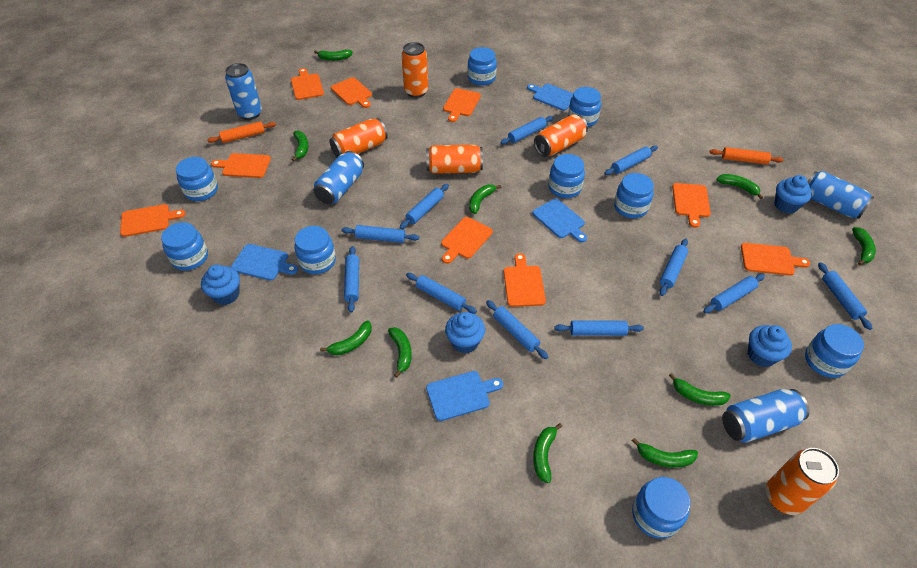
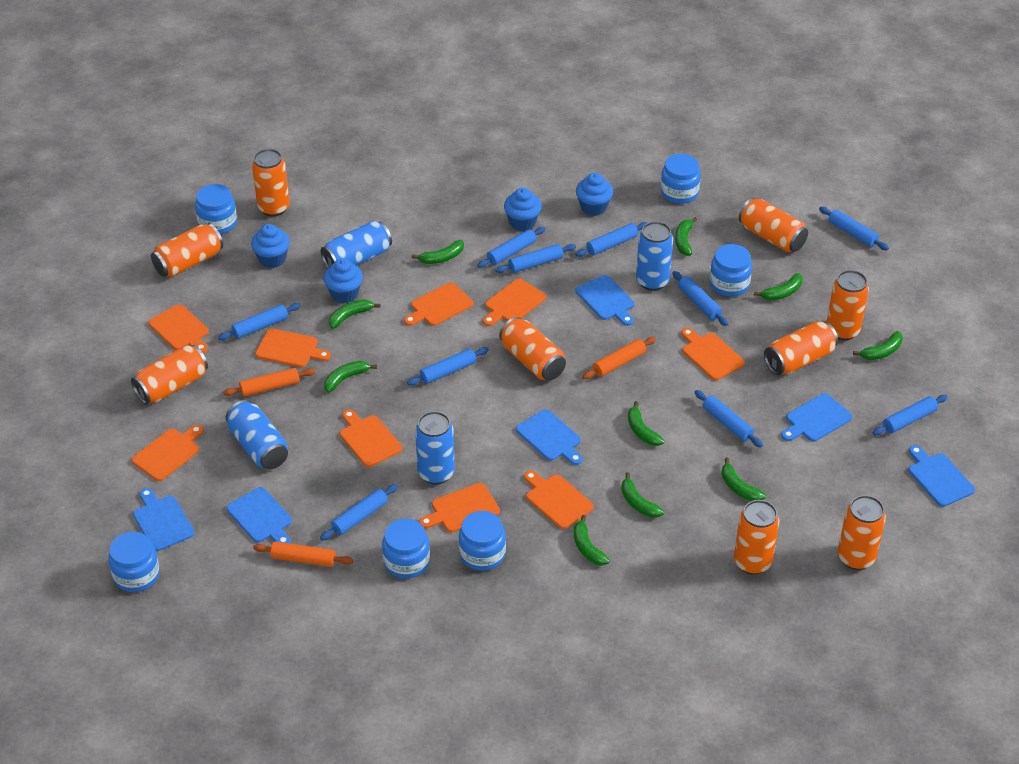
blue cutting board: 4 -> 6
blue jar: 9 -> 6
blue rolling pin: 11 -> 10
orange can: 5 -> 9
orange rolling pin: 2 -> 3

